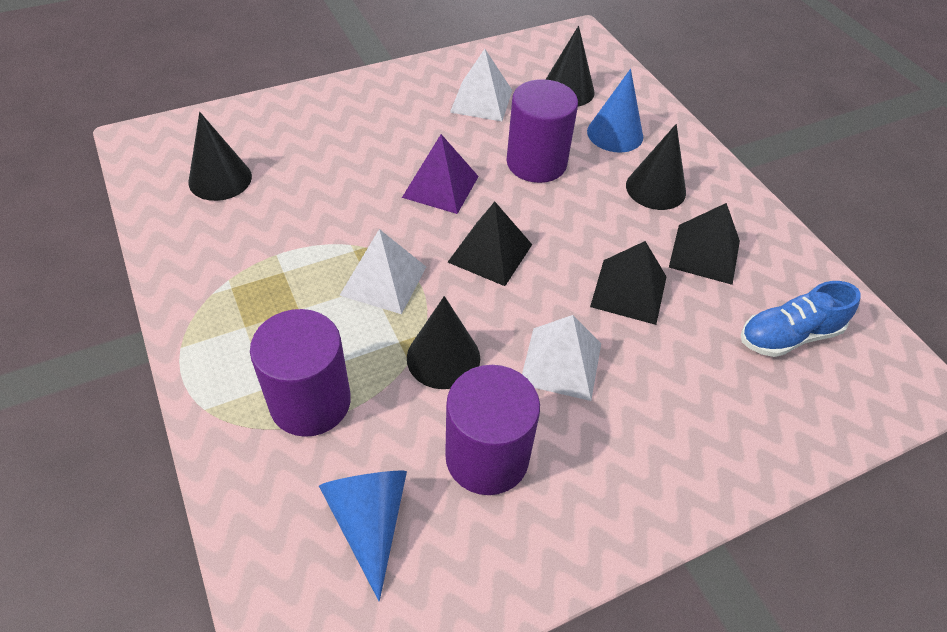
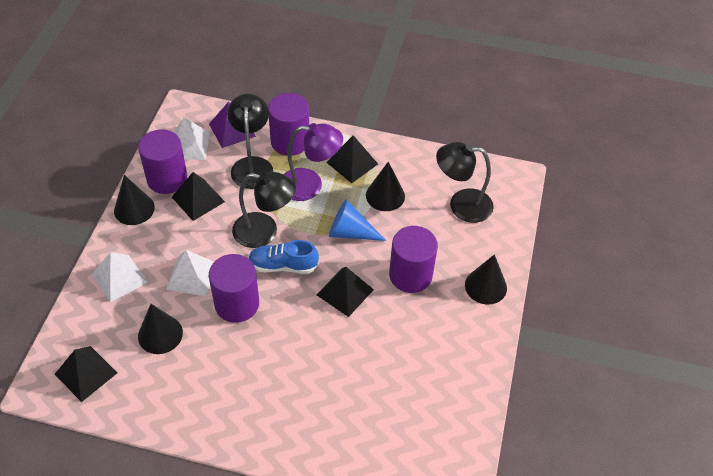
black lamp: 0 -> 3
black pyramid: 3 -> 4
blue cone: 2 -> 1
purple cylinder: 3 -> 4
purple lamp: 0 -> 1

